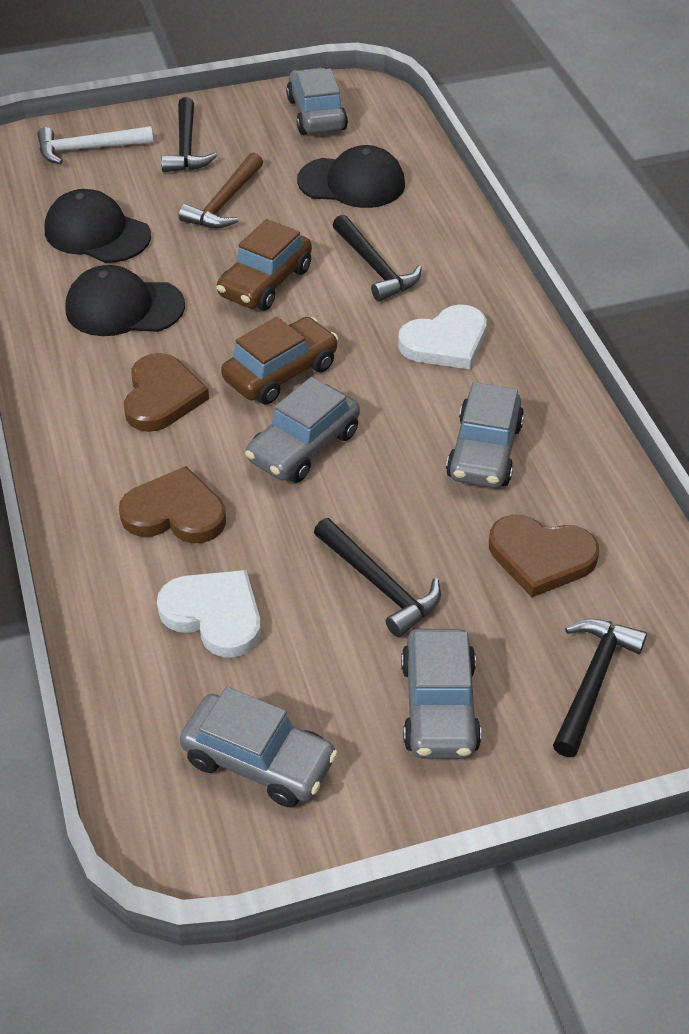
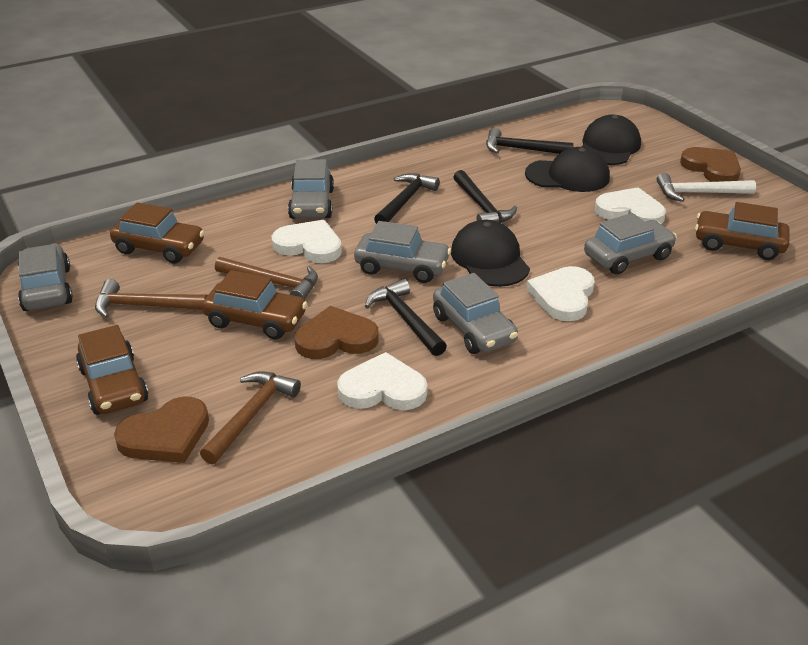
brown car: 2 -> 4
brown hammer: 1 -> 3
white heart: 2 -> 4

